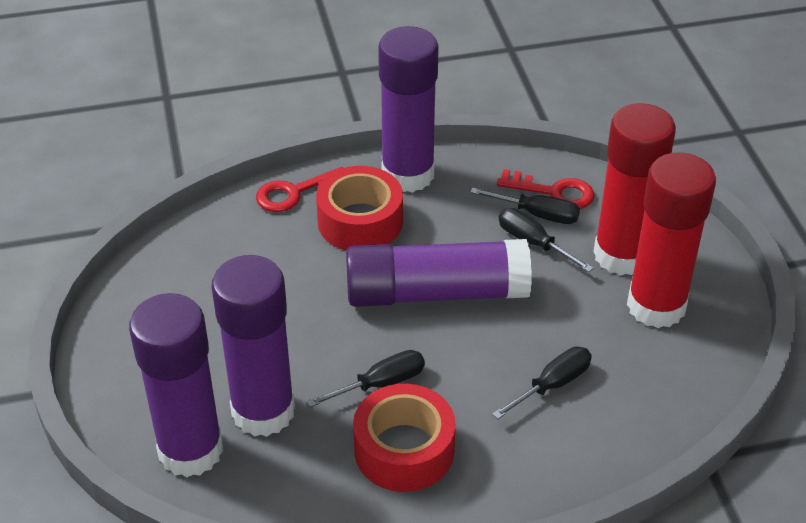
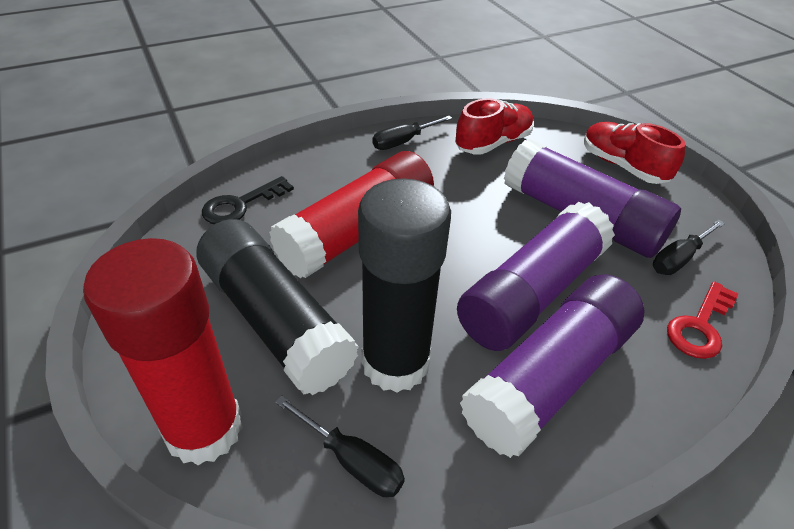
black glue stick: 0 -> 2
black key: 0 -> 1
black screwdriver: 4 -> 3
purple glue stick: 4 -> 3
red key: 2 -> 1
red shoe: 0 -> 2
red tape: 2 -> 0

